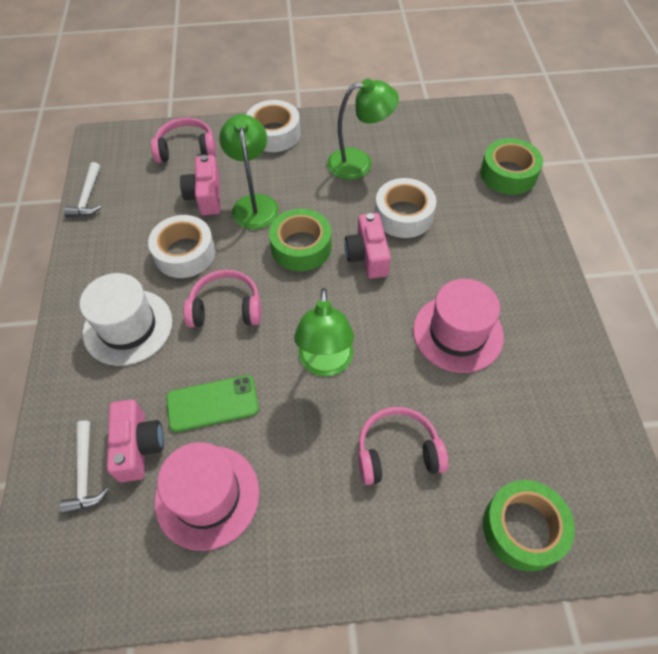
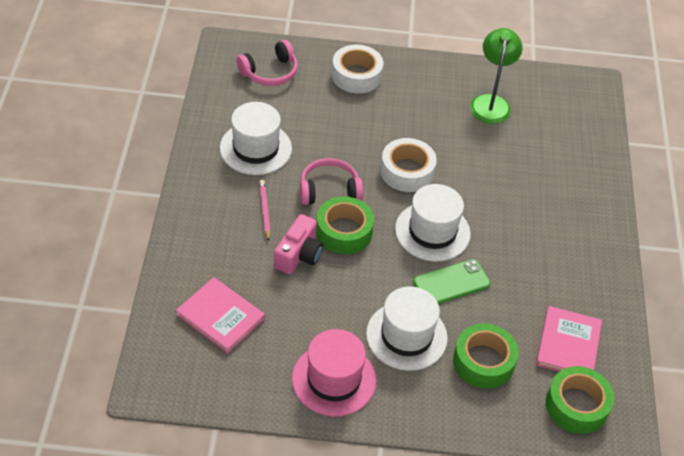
green lamp: 3 -> 1
pink book: 0 -> 2
pink camera: 3 -> 1
pink hat: 2 -> 1
pink headphones: 3 -> 2
pink pencil: 0 -> 1
white hammer: 2 -> 0
white hat: 1 -> 3
white tape: 3 -> 2

